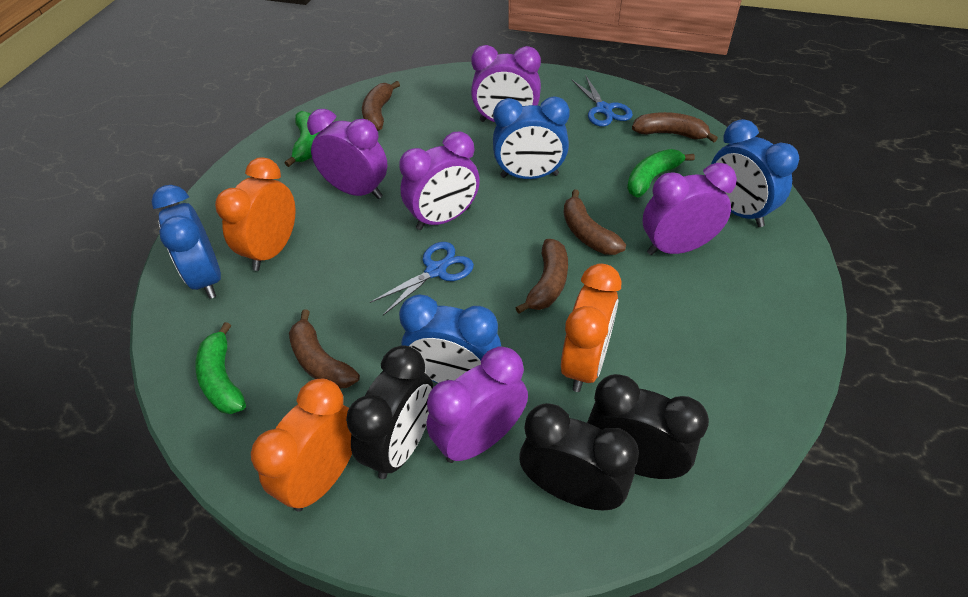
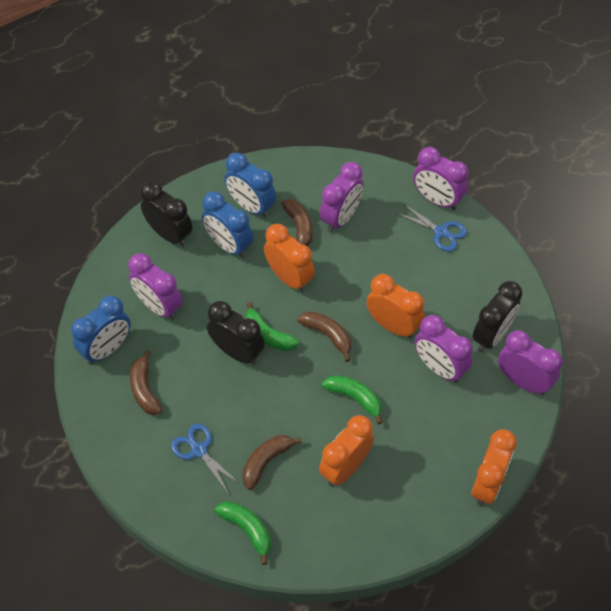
blue clock: 4 -> 3
brown banana: 5 -> 4
orange clock: 3 -> 4

